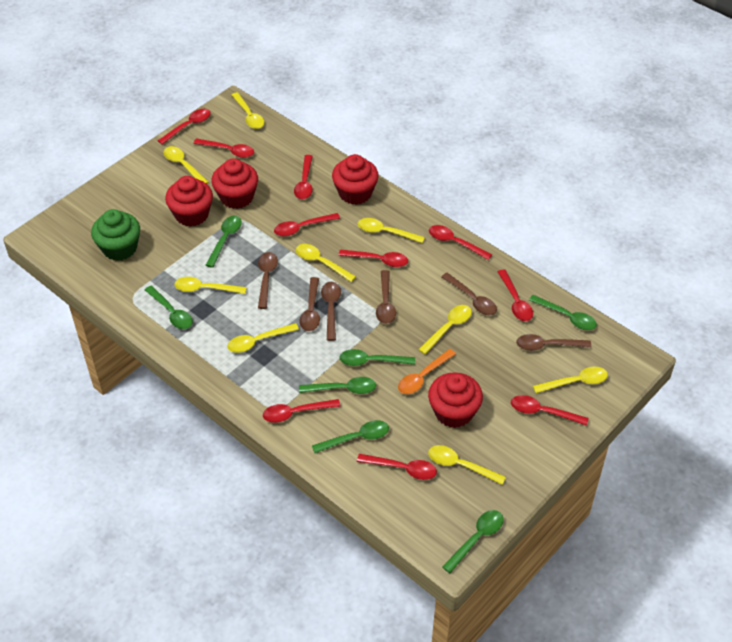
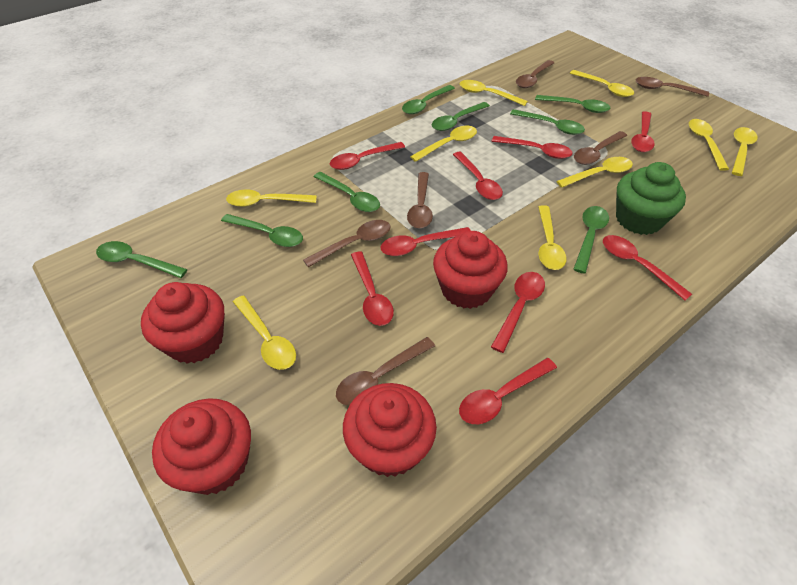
green spoon: 7 -> 8
orange spoon: 1 -> 0
red spoon: 10 -> 9

